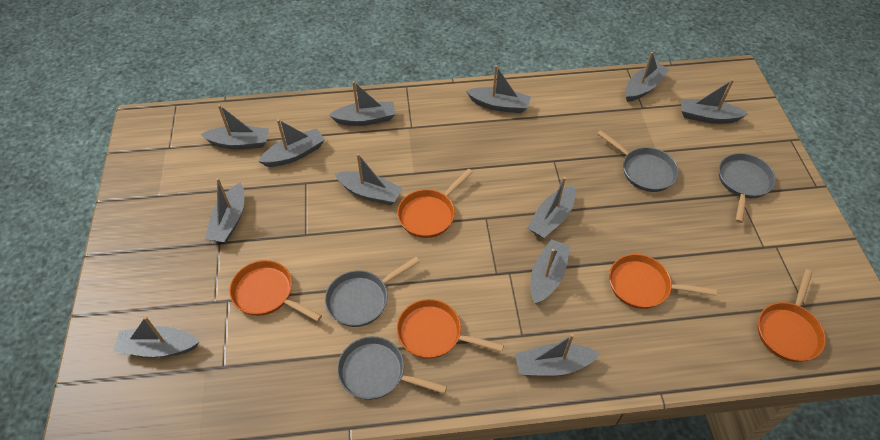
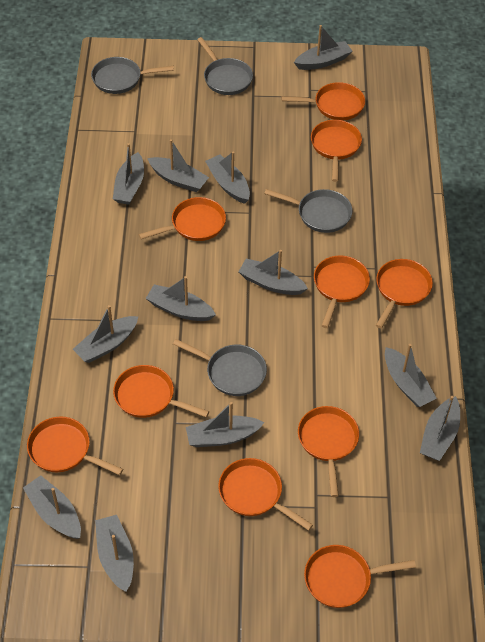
orange pan: 5 -> 10

